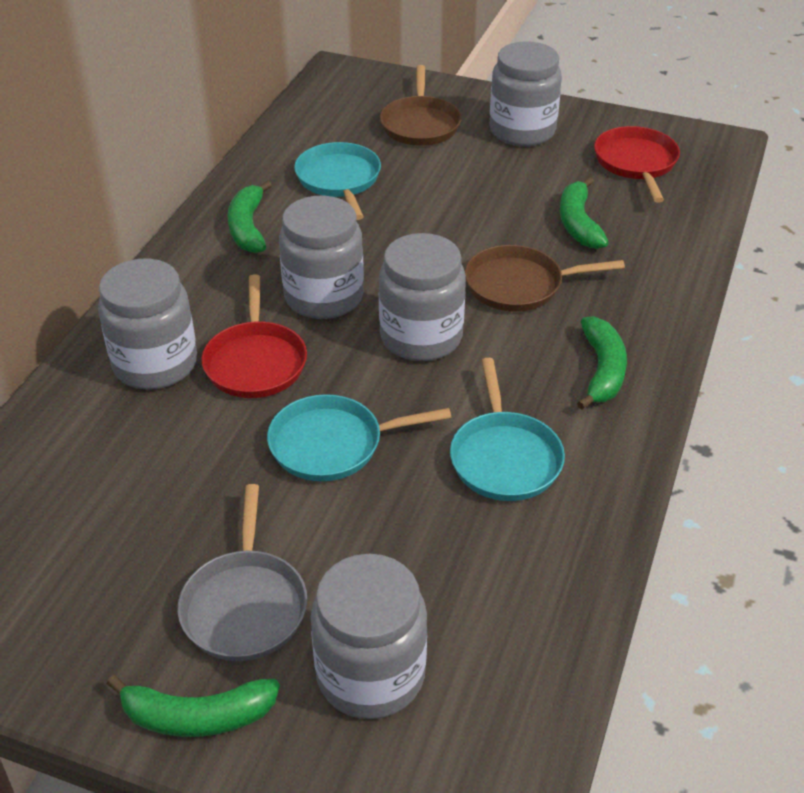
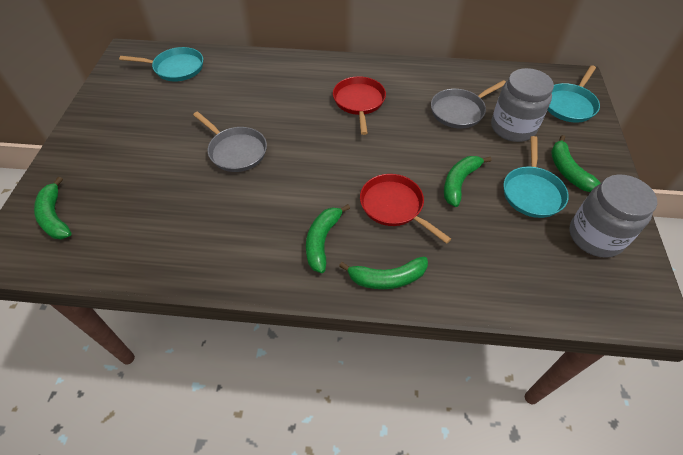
brown pan: 2 -> 0
green banana: 4 -> 5
grey jar: 5 -> 2
grey pan: 1 -> 2

